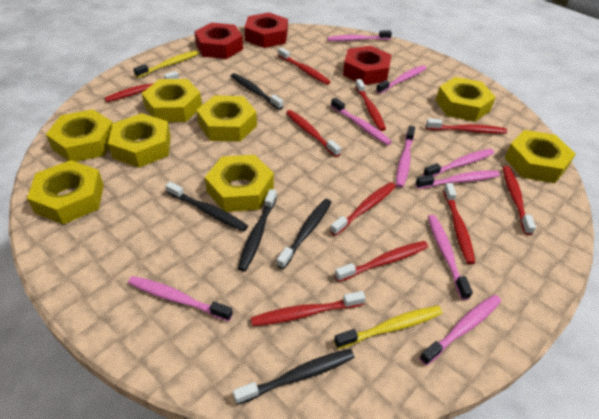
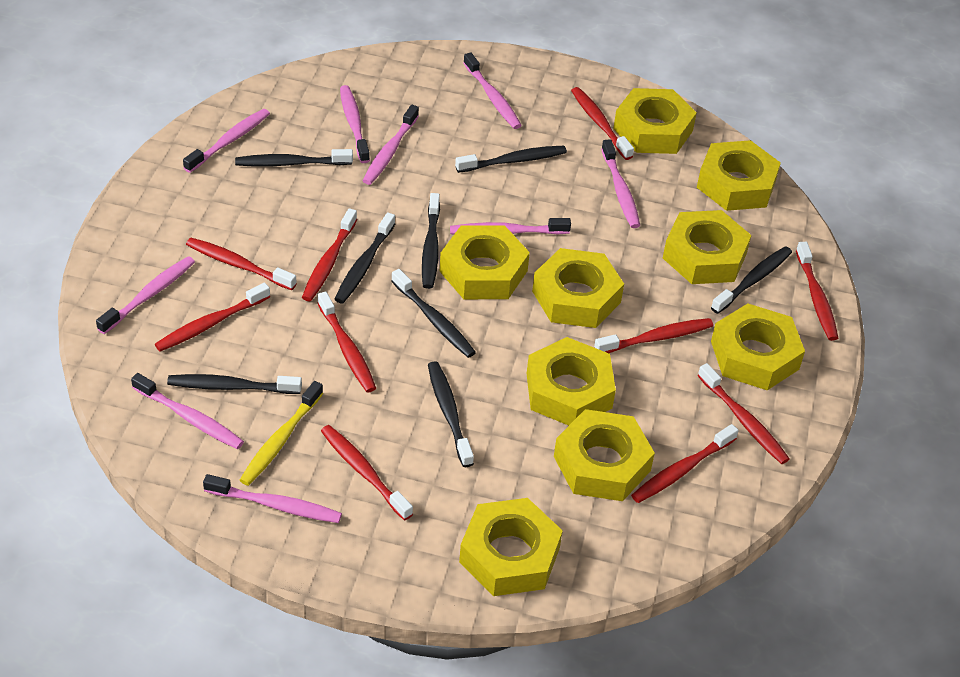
black toothbrush: 5 -> 8
red nut: 3 -> 0
yellow nut: 8 -> 9
yellow toothbrush: 2 -> 1

